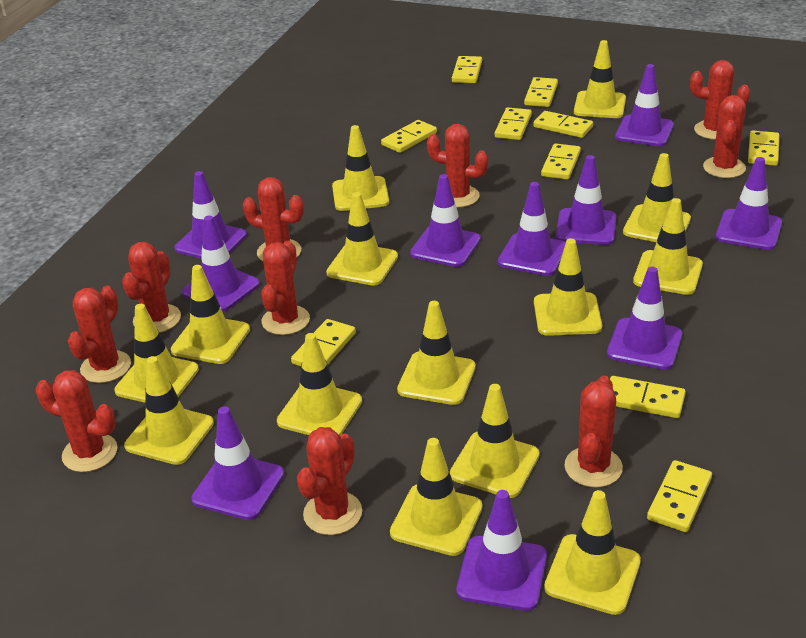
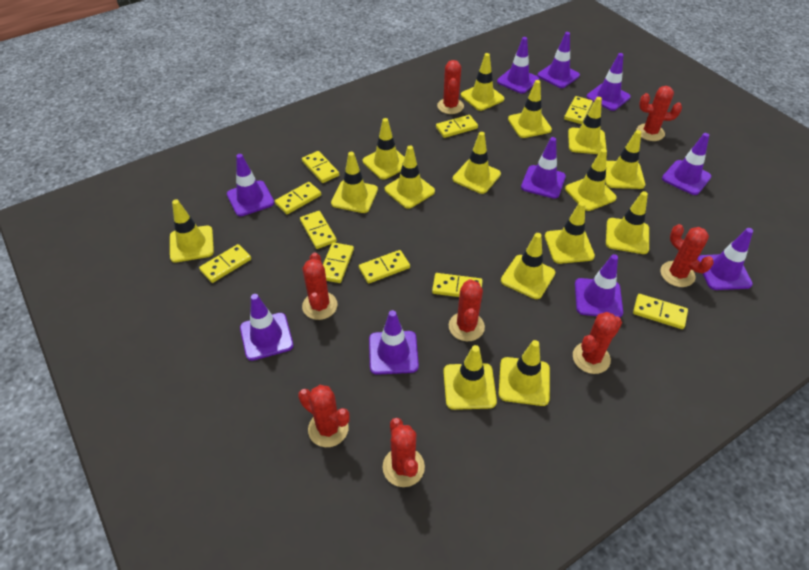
red cactus: 10 -> 8
yellow traffic cone: 14 -> 15

